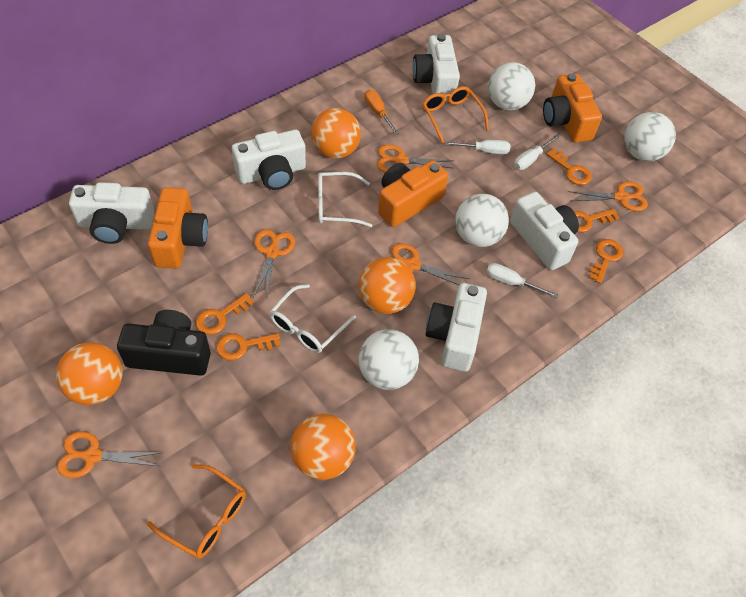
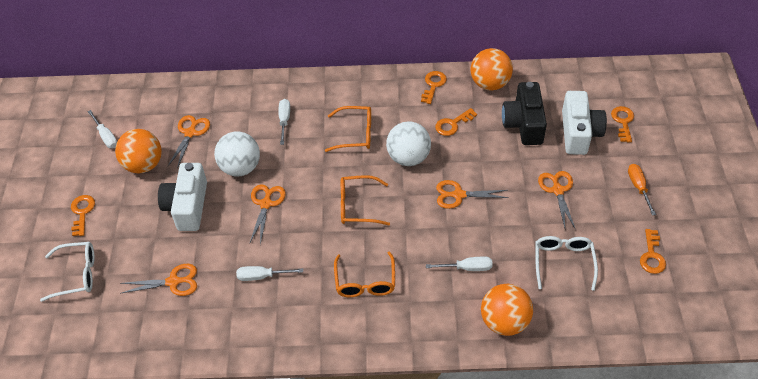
orange ball: 4 -> 3
orange camera: 3 -> 0
orange glasses: 2 -> 3
white ball: 4 -> 2
white camera: 5 -> 2
white screwdriver: 3 -> 4

